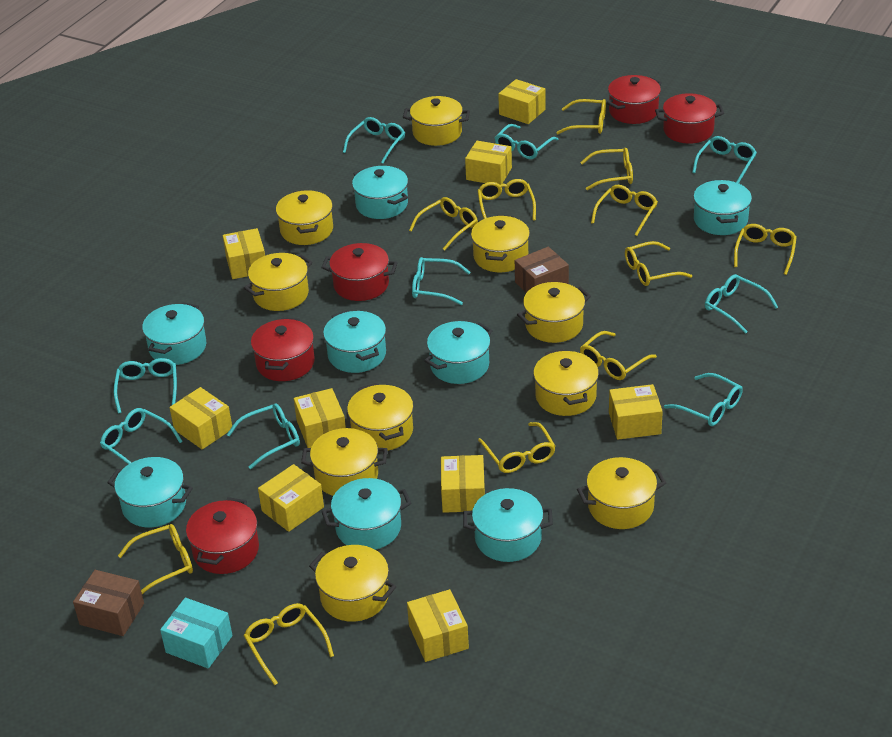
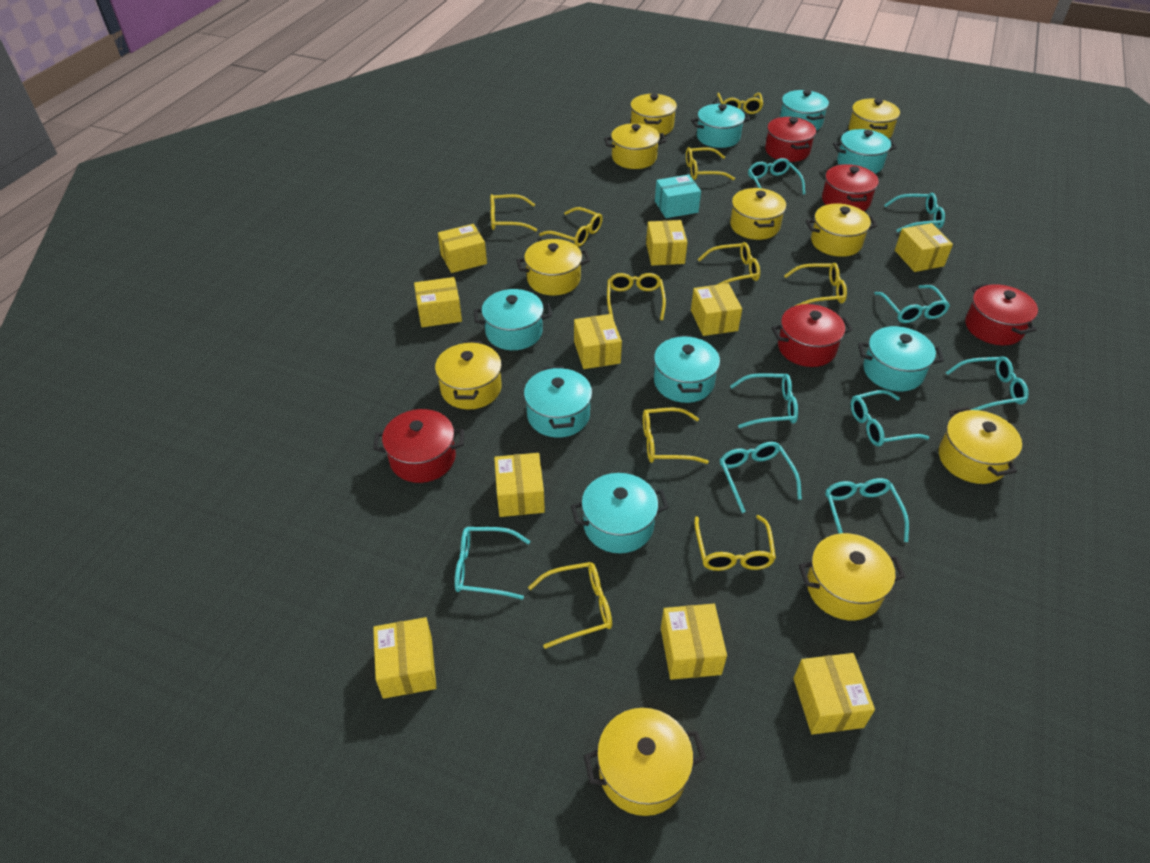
brown box: 2 -> 0
yellow box: 9 -> 10
yellow glasses: 11 -> 10

